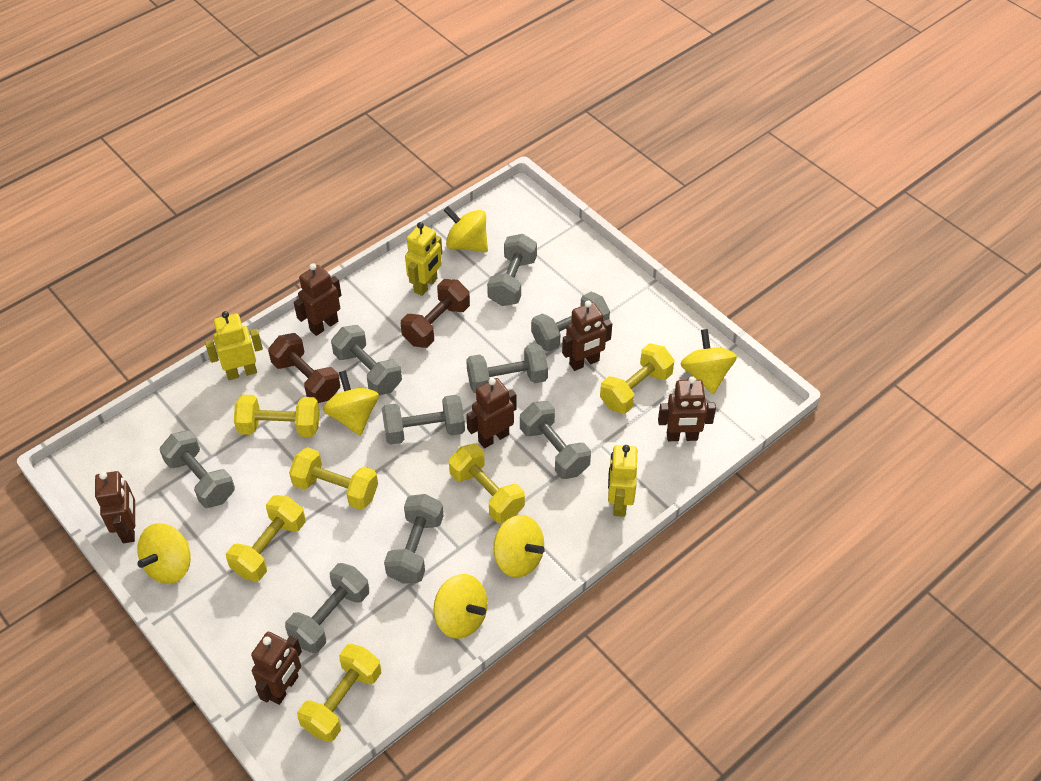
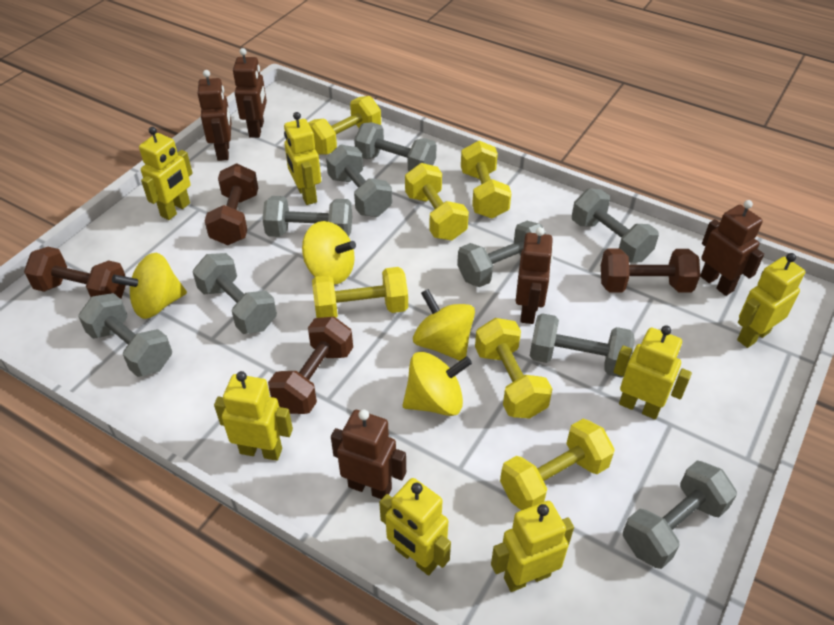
brown dumbbell: 2 -> 4
brown robot: 6 -> 5
yellow robot: 3 -> 7
yellow spinning top: 6 -> 4

